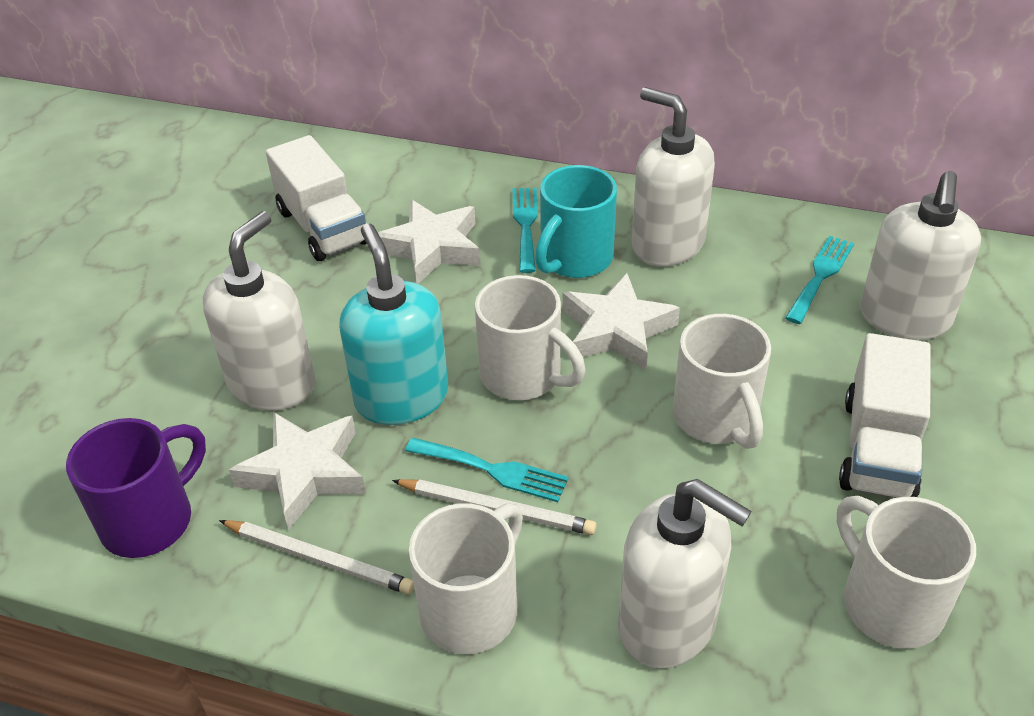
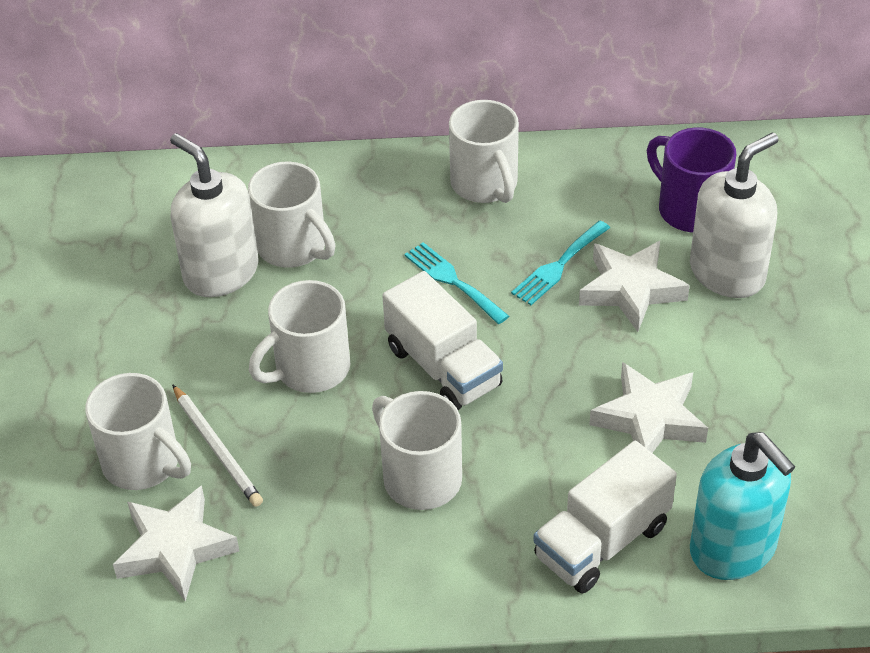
turquoise fork: 3 -> 2
turquoise mug: 1 -> 0
white mug: 4 -> 5
white pencil: 2 -> 1
white soap dispenser: 4 -> 2

